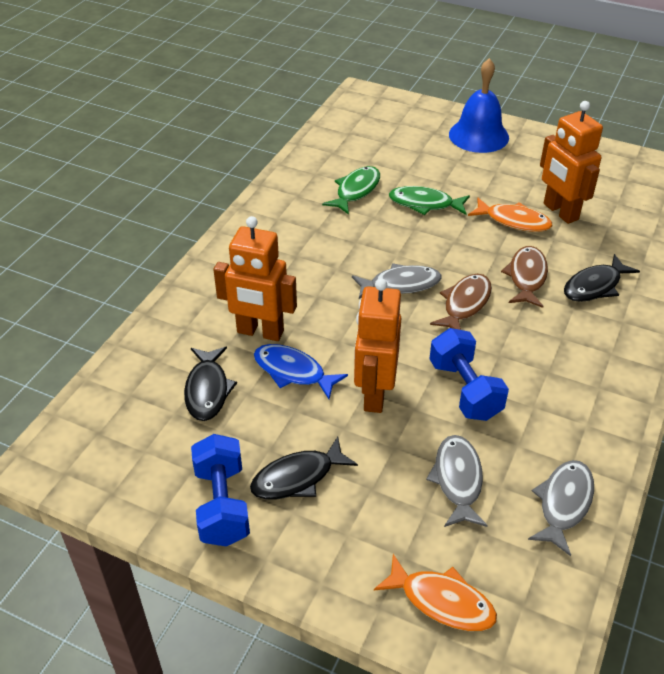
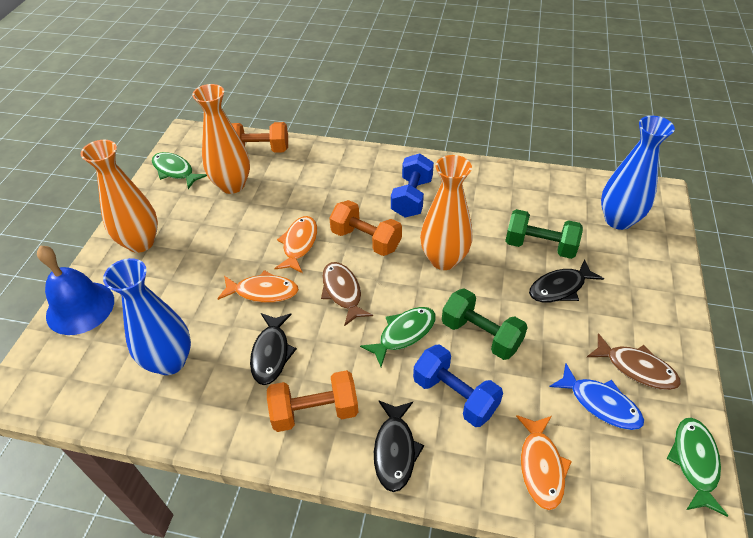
blue vase: 0 -> 2
green dumbbell: 0 -> 2
green fish: 2 -> 3
grey fish: 3 -> 0
orange dumbbell: 0 -> 3
orange fish: 2 -> 3
orange robot: 3 -> 0
orange vase: 0 -> 3

